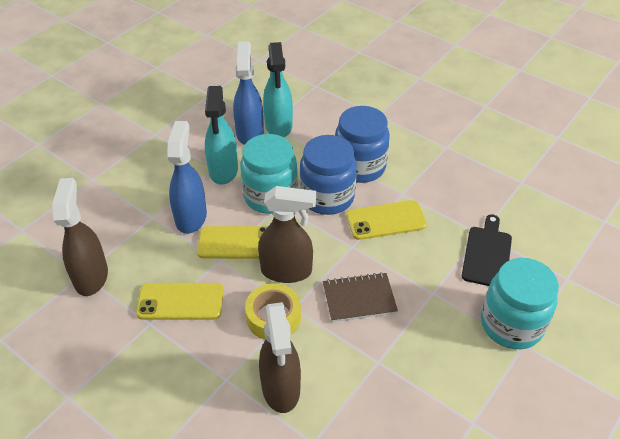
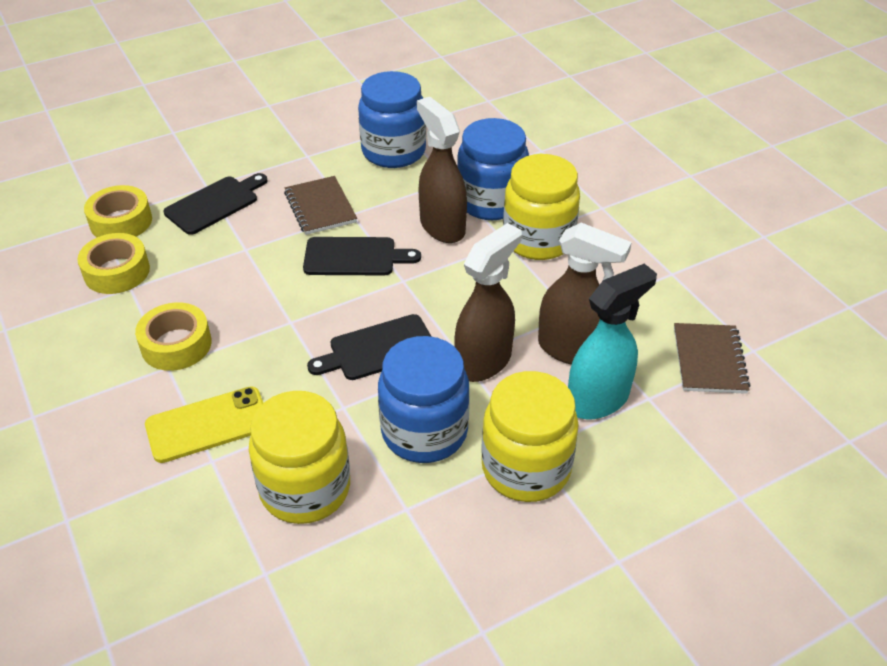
black cutting board: 1 -> 3
blue jar: 2 -> 3
blue spray bottle: 2 -> 0
brown notebook: 1 -> 2
turquoise jar: 2 -> 0
turquoise spray bottle: 2 -> 1
yellow jar: 0 -> 3
yellow phone: 3 -> 1
yellow tape: 1 -> 3

